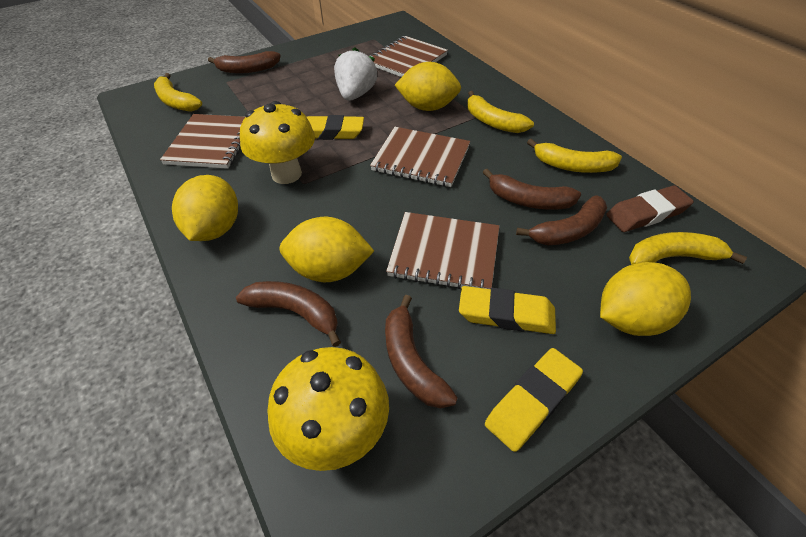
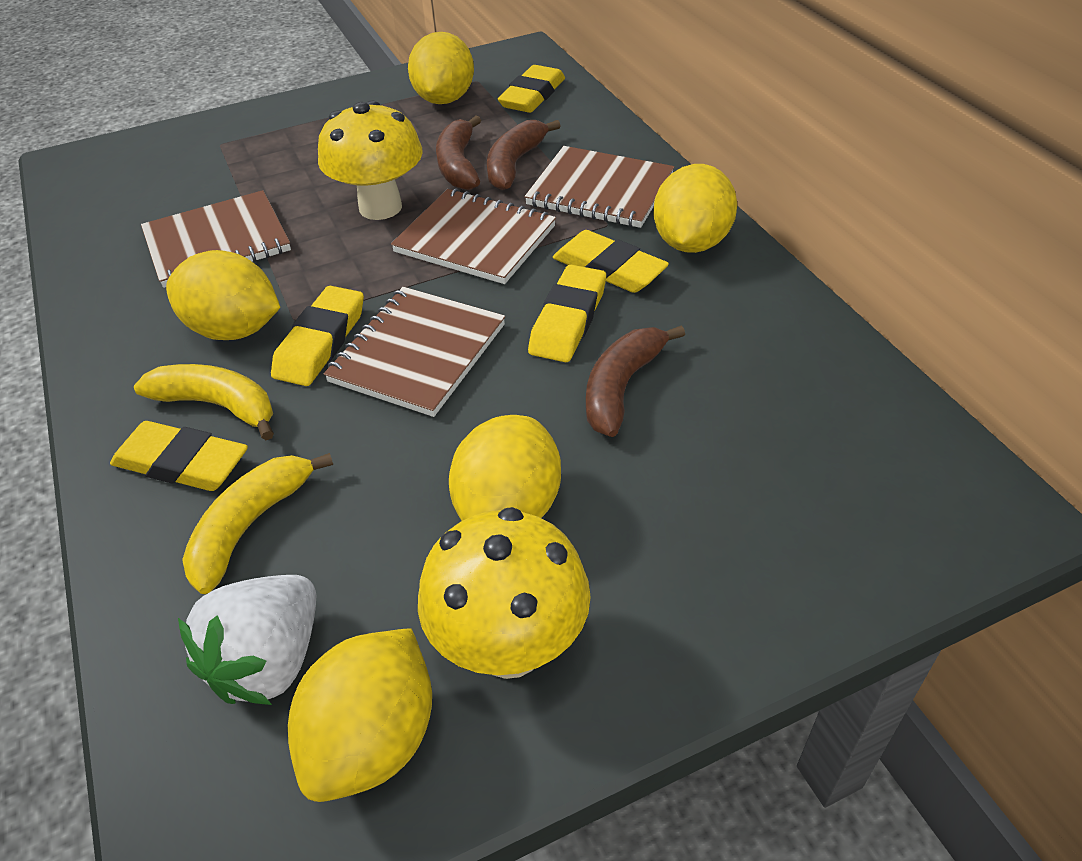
brown banana: 5 -> 3
brown eraser: 1 -> 0
yellow banana: 4 -> 2
yellow eraser: 3 -> 5
yellow lemon: 4 -> 5

